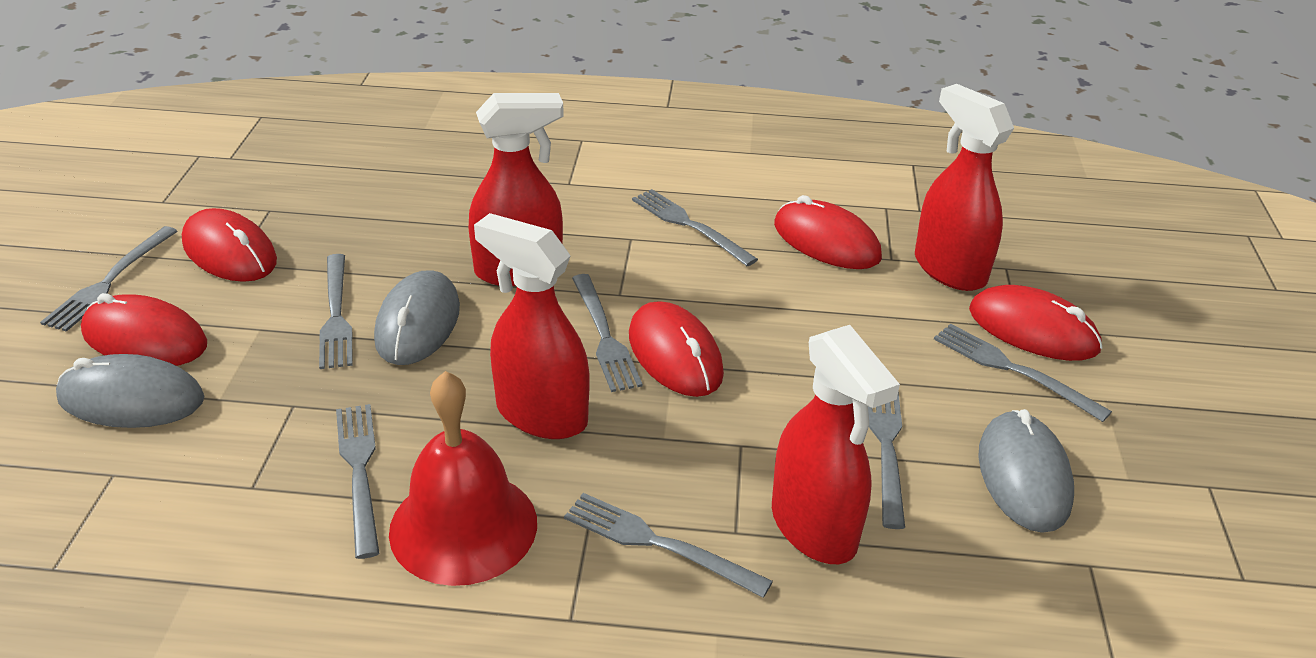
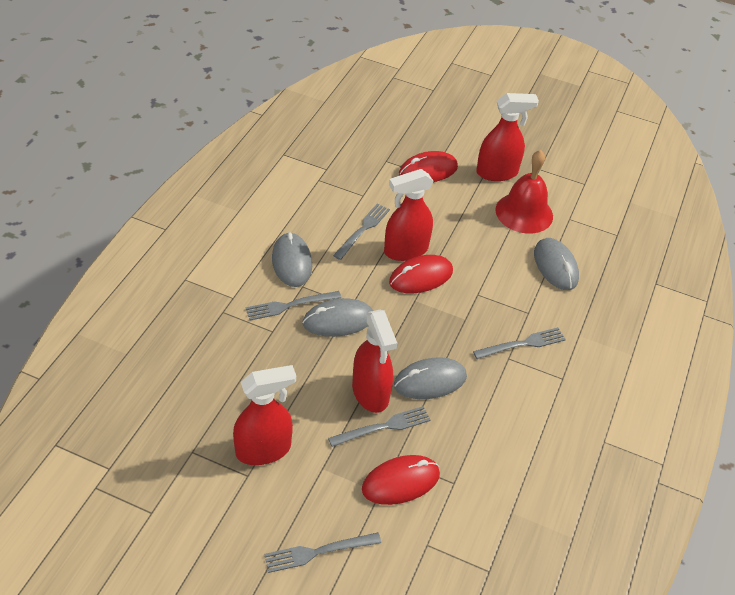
grey fork: 8 -> 5
grey mouse: 3 -> 4
red mouse: 5 -> 3

